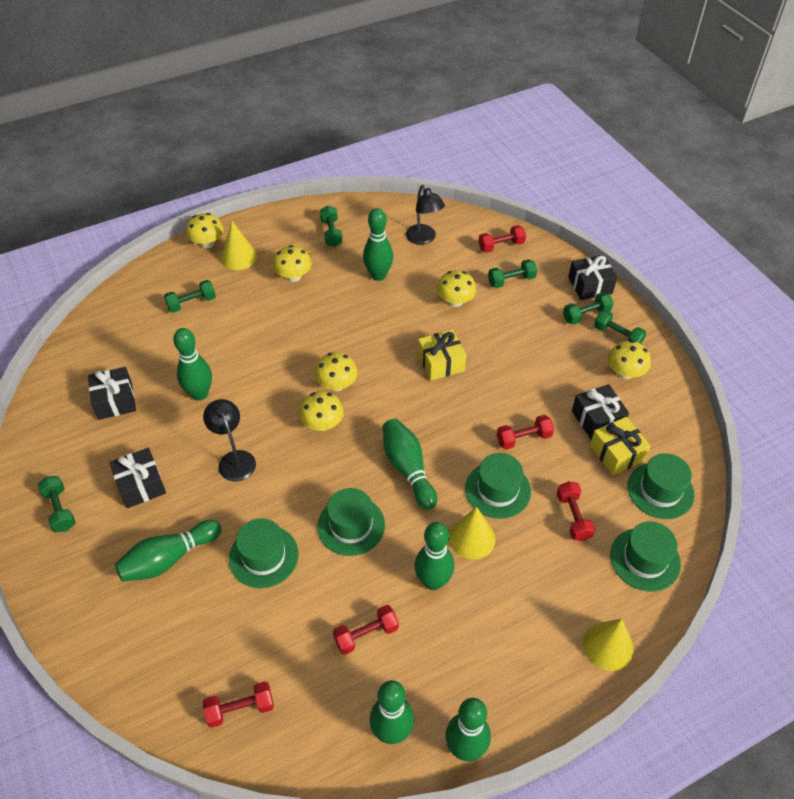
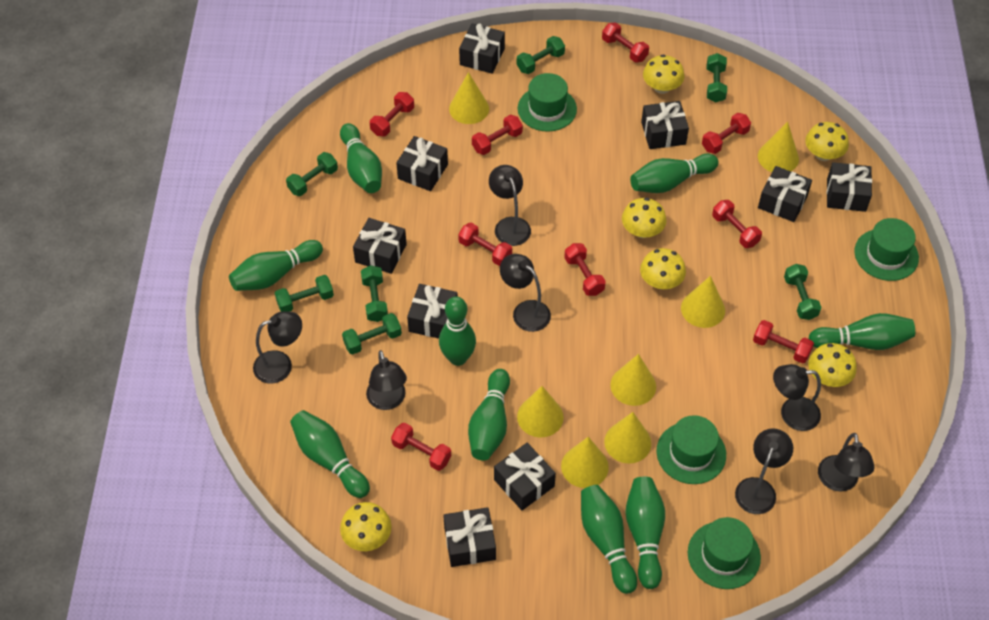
black gift: 4 -> 9
black lamp: 2 -> 7
green bowling pin: 7 -> 9
green dumbbell: 6 -> 7
green hat: 5 -> 4
red dumbbell: 5 -> 9
yellow cone: 3 -> 7
yellow gift: 2 -> 0

